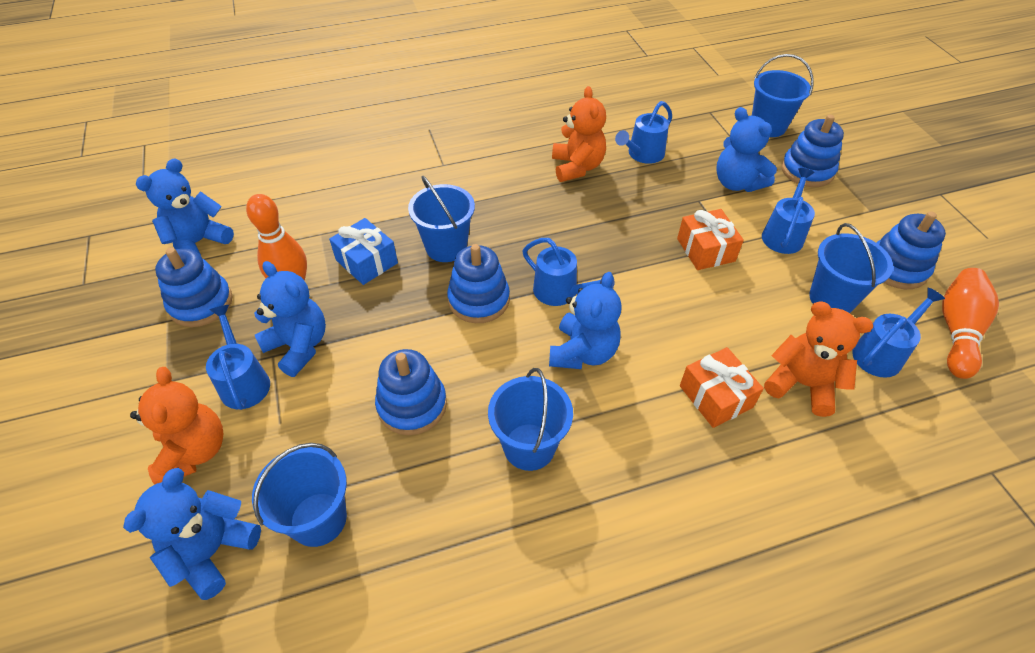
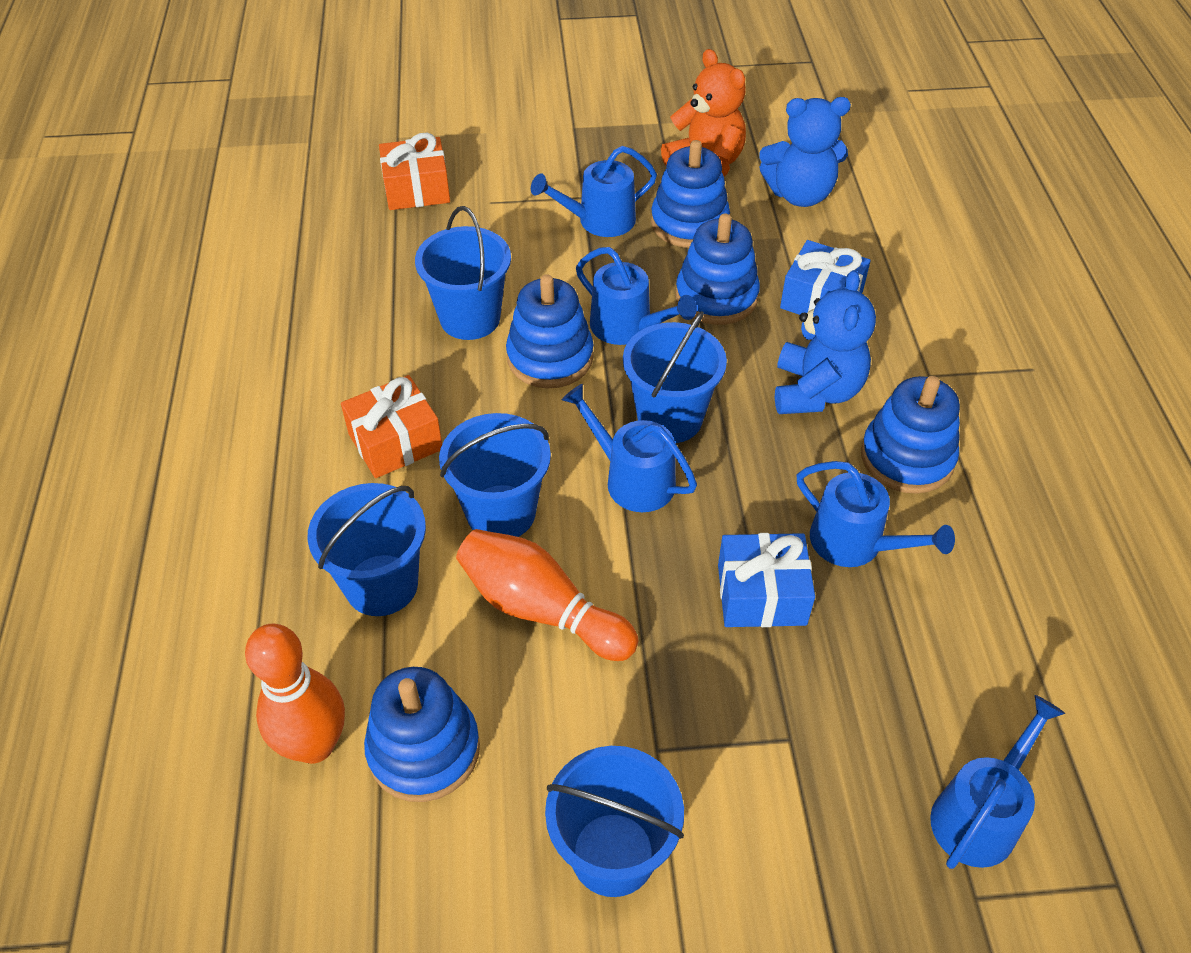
blue gift: 1 -> 2
blue teddy bear: 5 -> 2
orange teddy bear: 3 -> 1

